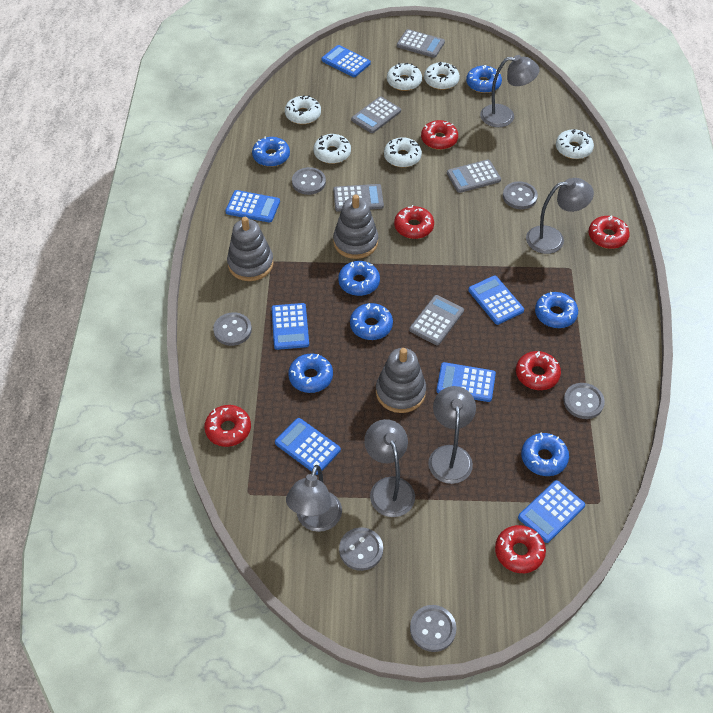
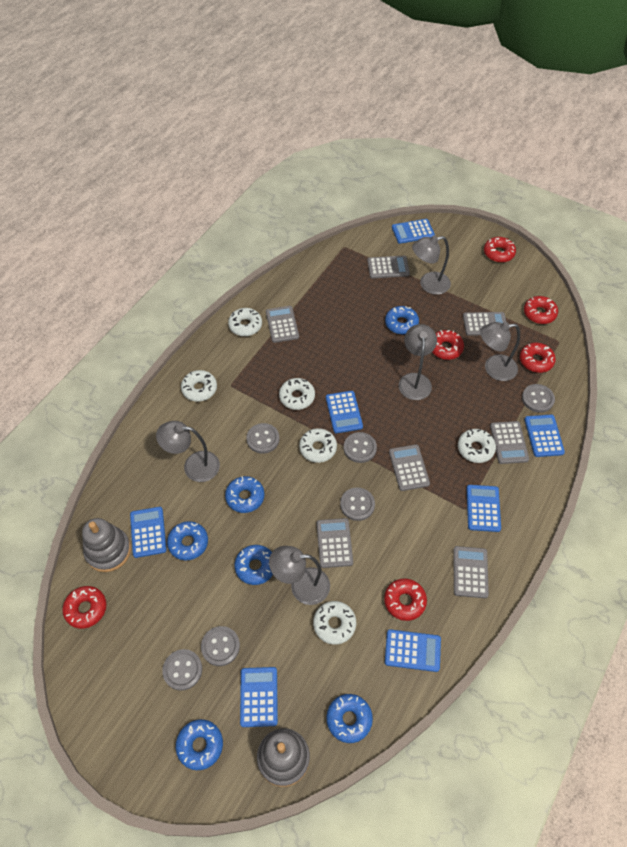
blue donut: 7 -> 6
grey calculator: 5 -> 7
grey stacking toy: 3 -> 2

